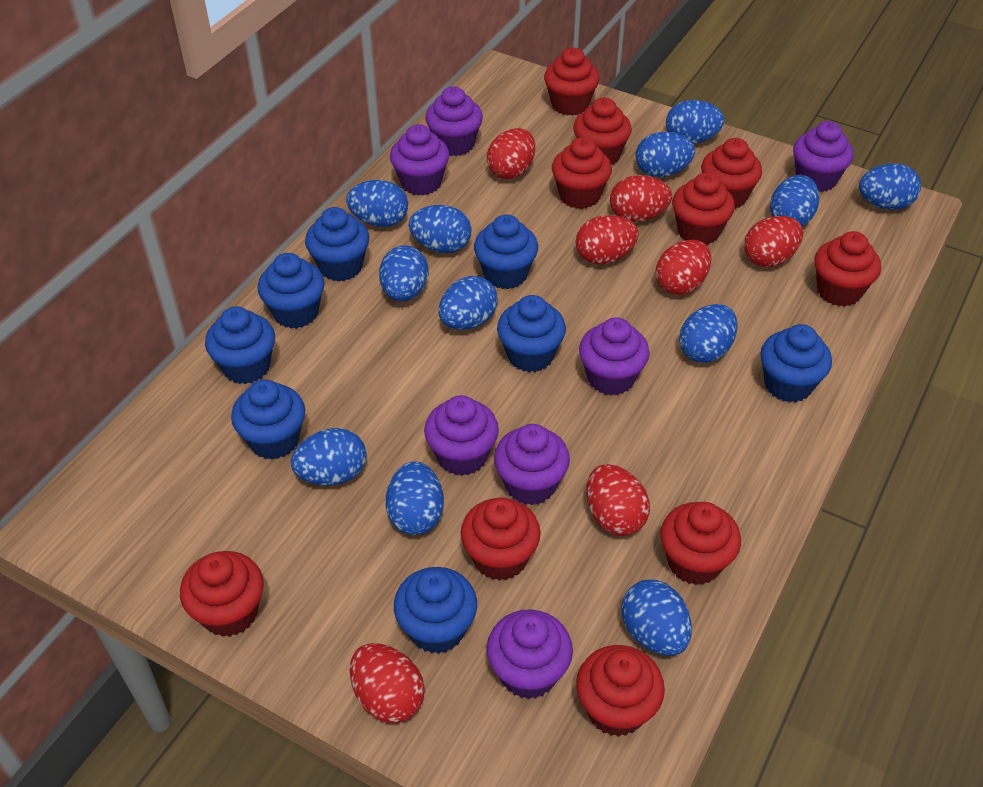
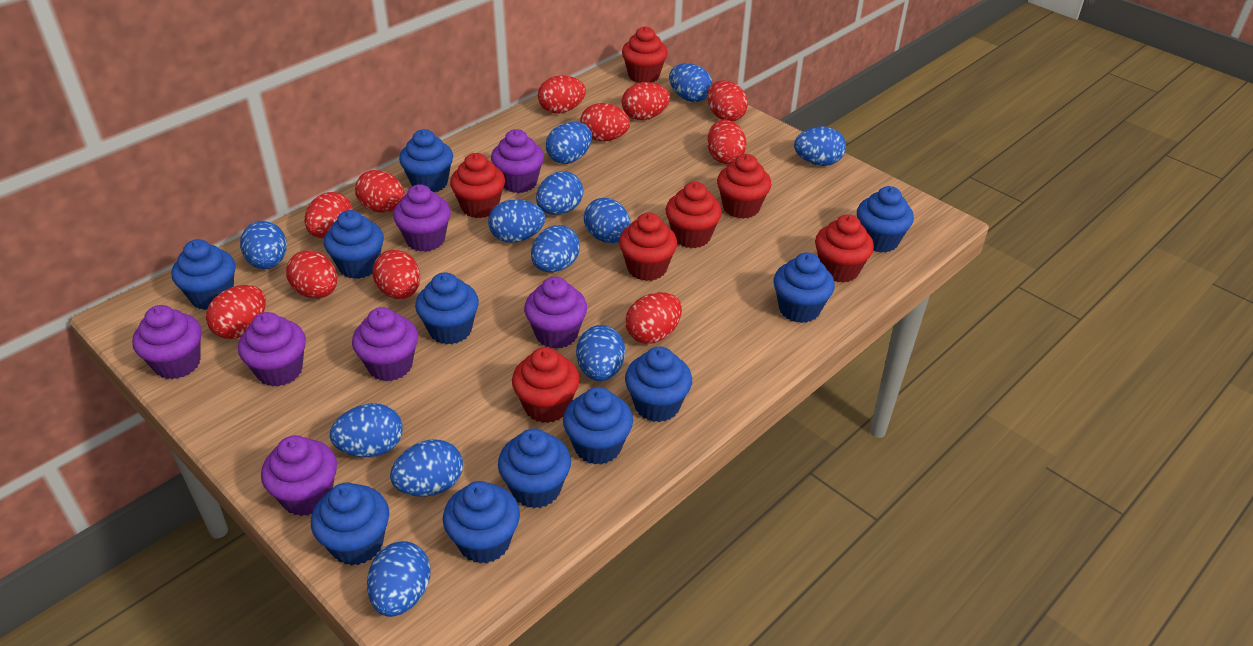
blue cupcake: 8 -> 11
red cupcake: 10 -> 7
red egg: 7 -> 11

